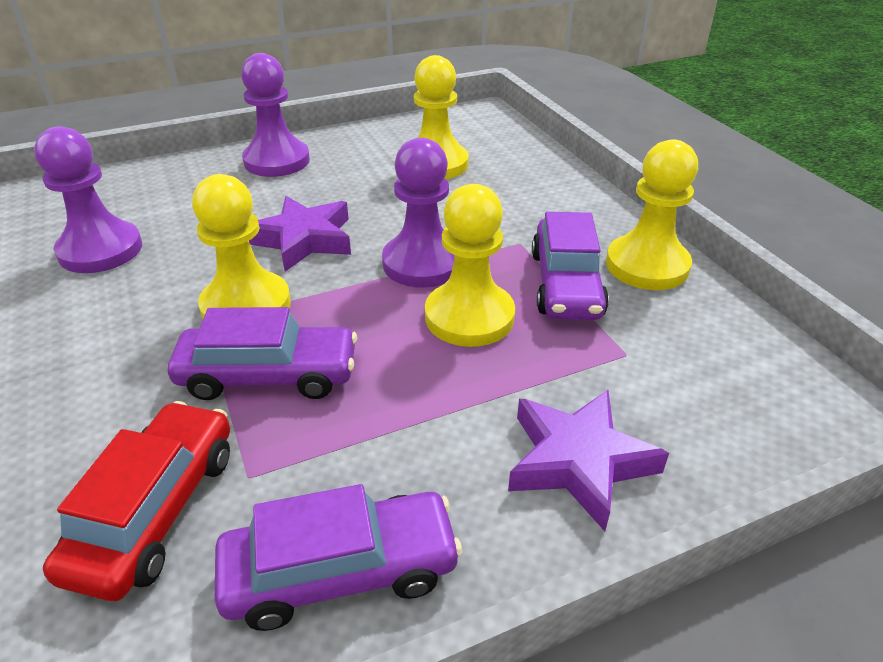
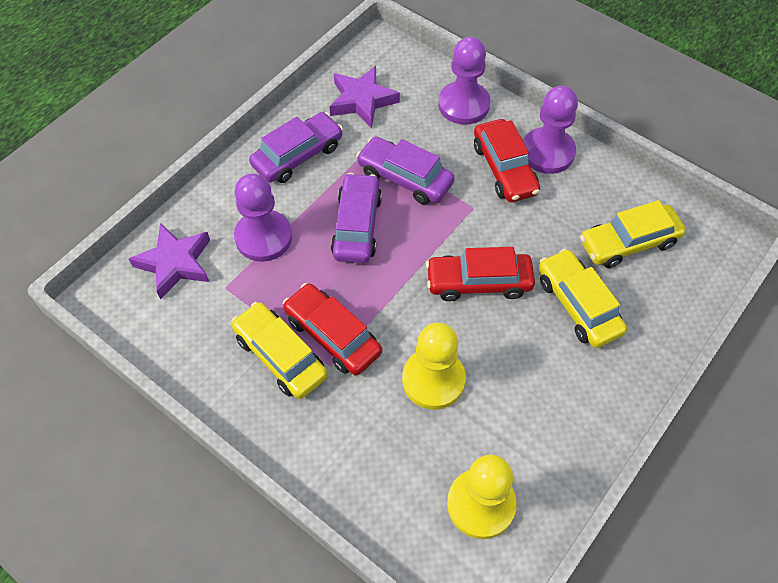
red car: 1 -> 3
yellow car: 0 -> 3
yellow pawn: 4 -> 2

